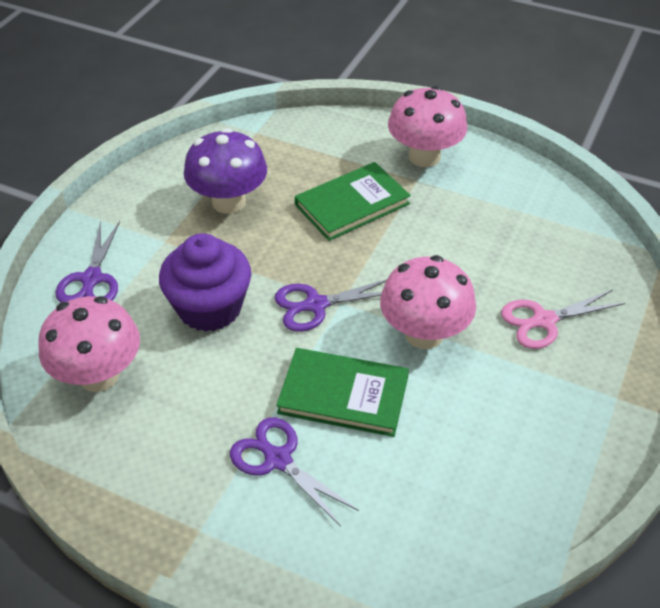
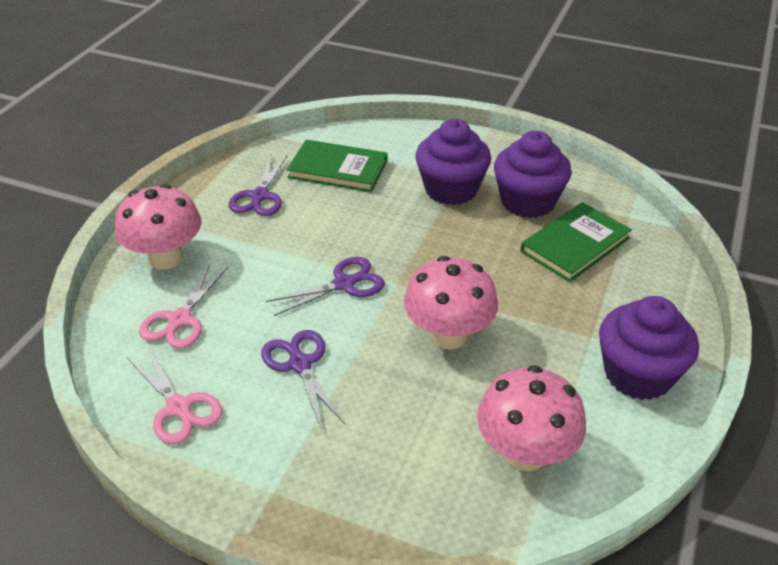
pink scissors: 1 -> 2
purple cupcake: 1 -> 3
purple mushroom: 1 -> 0

